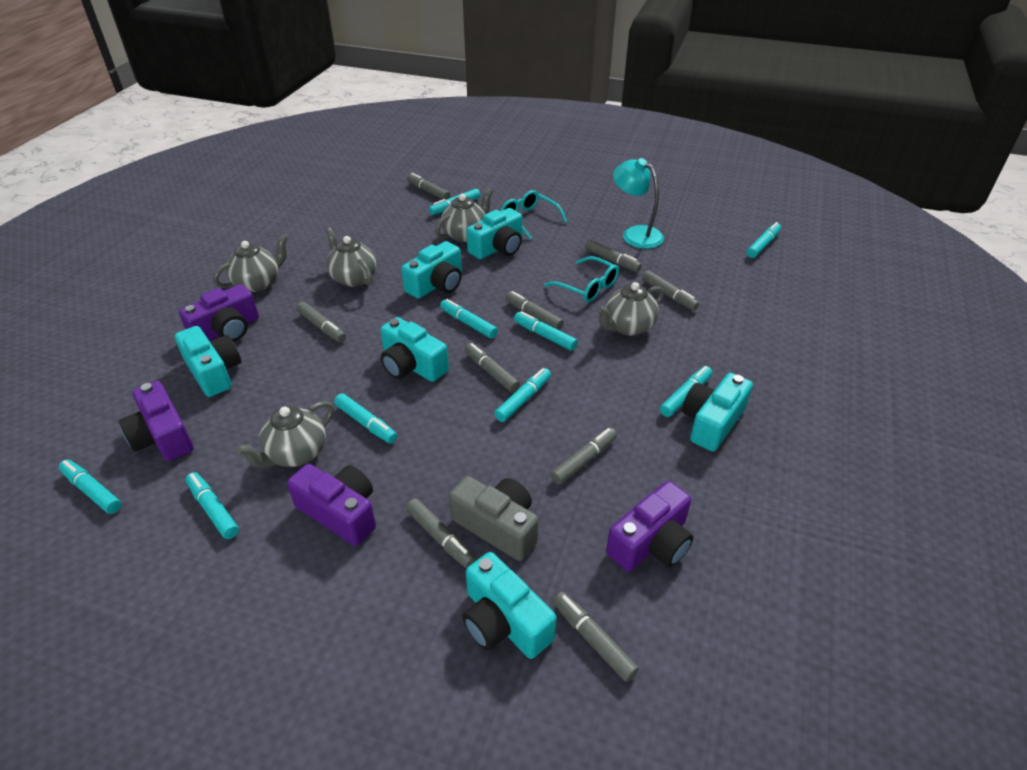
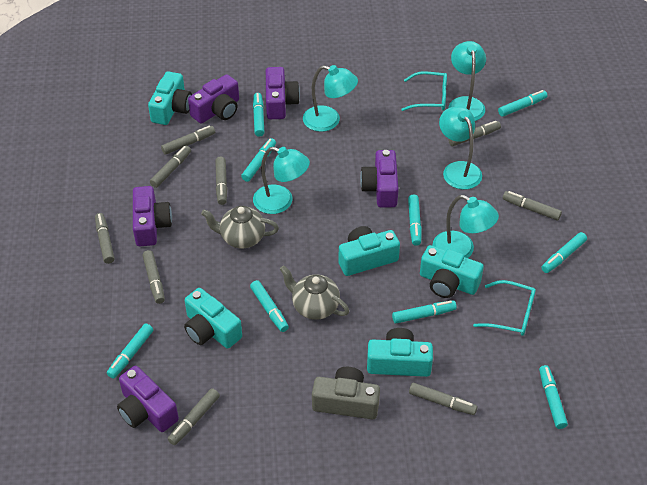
grey teapot: 5 -> 2
purple camera: 4 -> 5
turquoise camera: 6 -> 5
turquoise lamp: 1 -> 5

